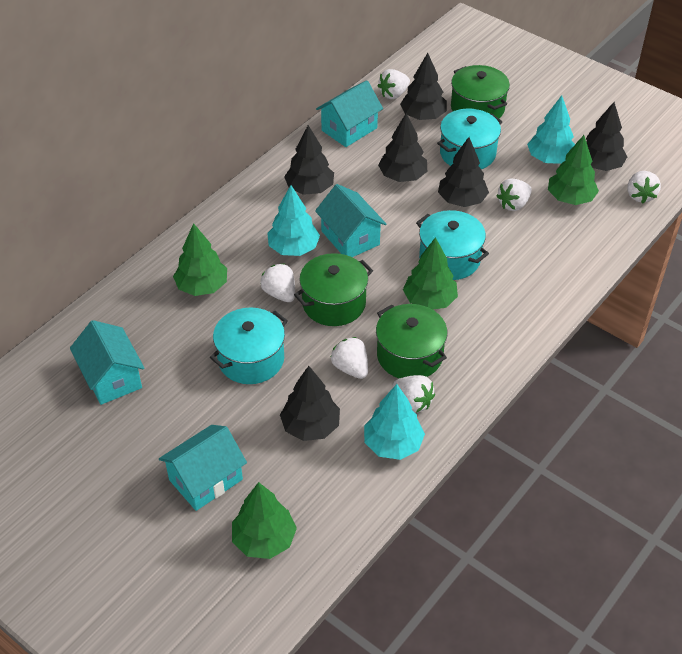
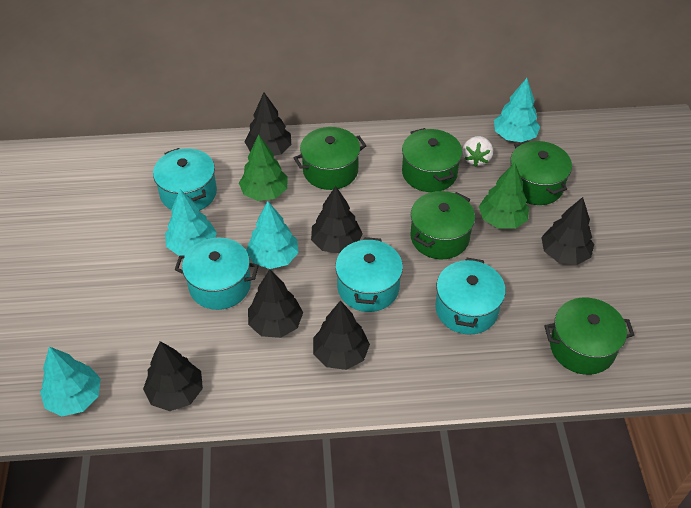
green pot: 3 -> 5
green tree: 4 -> 2
turquoise house: 4 -> 0
turquoise pot: 3 -> 4
turquoise tree: 3 -> 4
white strawberry: 6 -> 1

